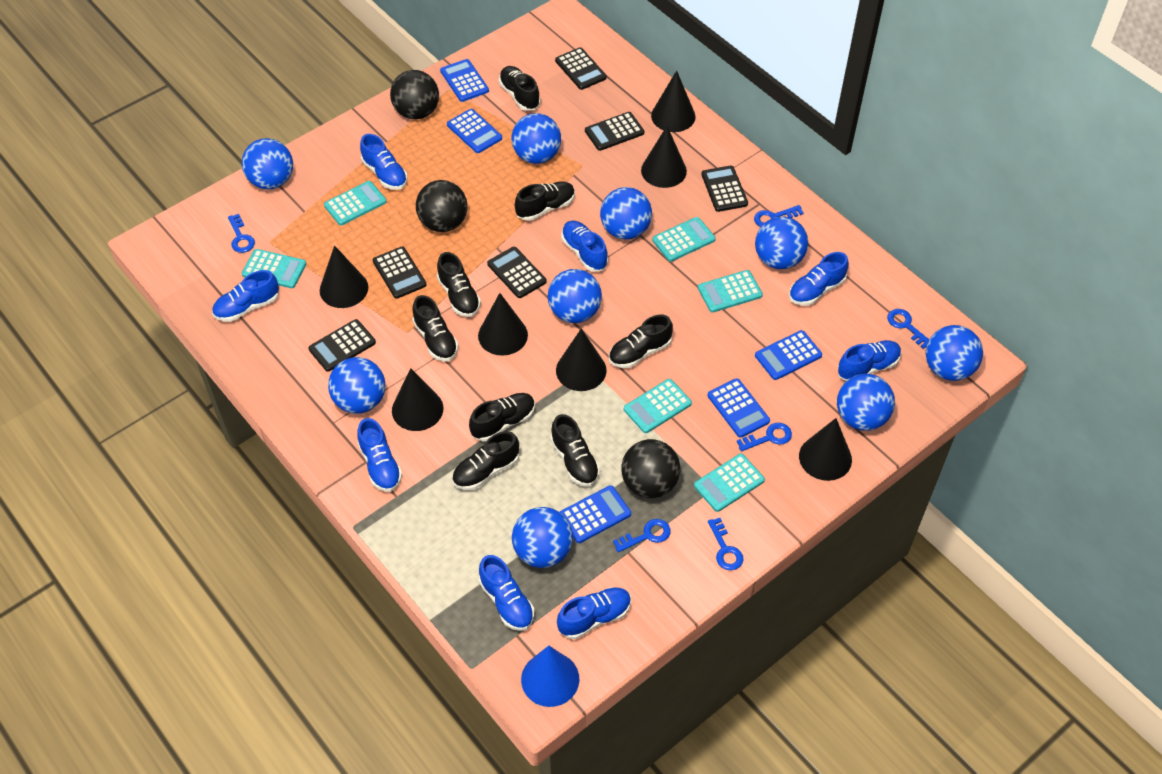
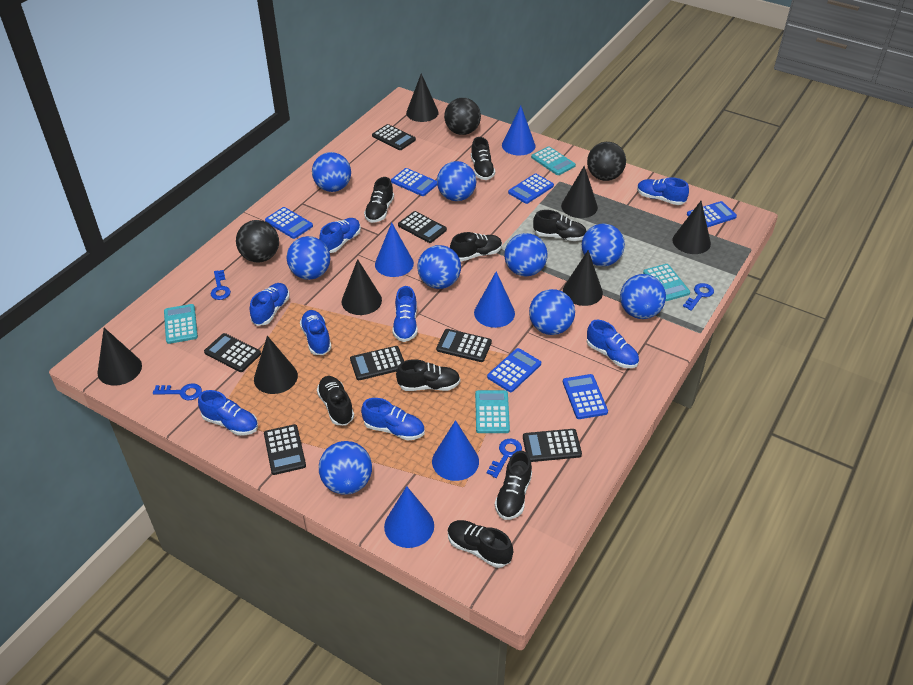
black calculator: 6 -> 7
blue calculator: 5 -> 6
blue cone: 1 -> 5
blue key: 6 -> 4
turquoise calculator: 6 -> 4

